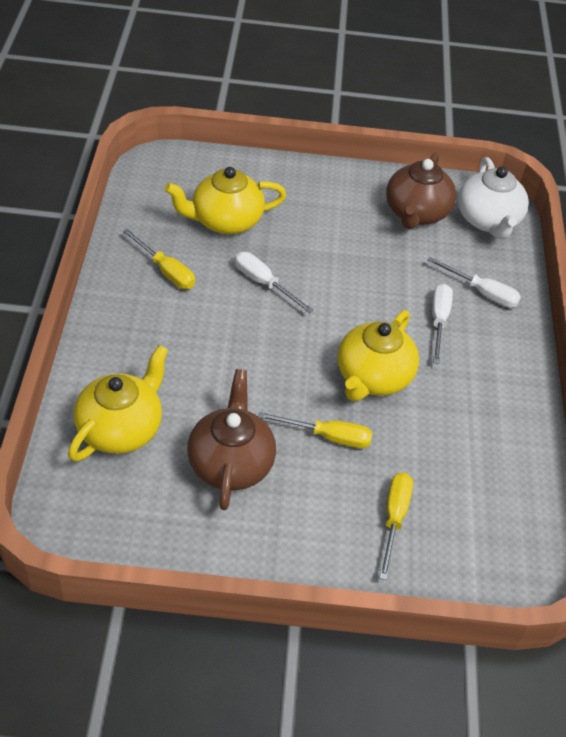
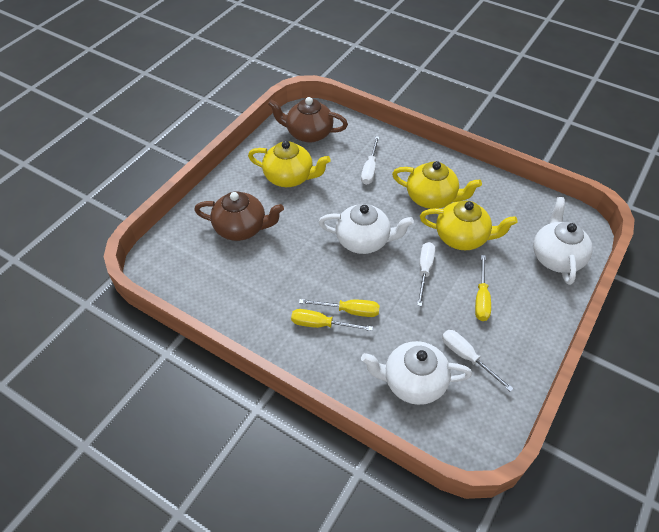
white teapot: 1 -> 3

